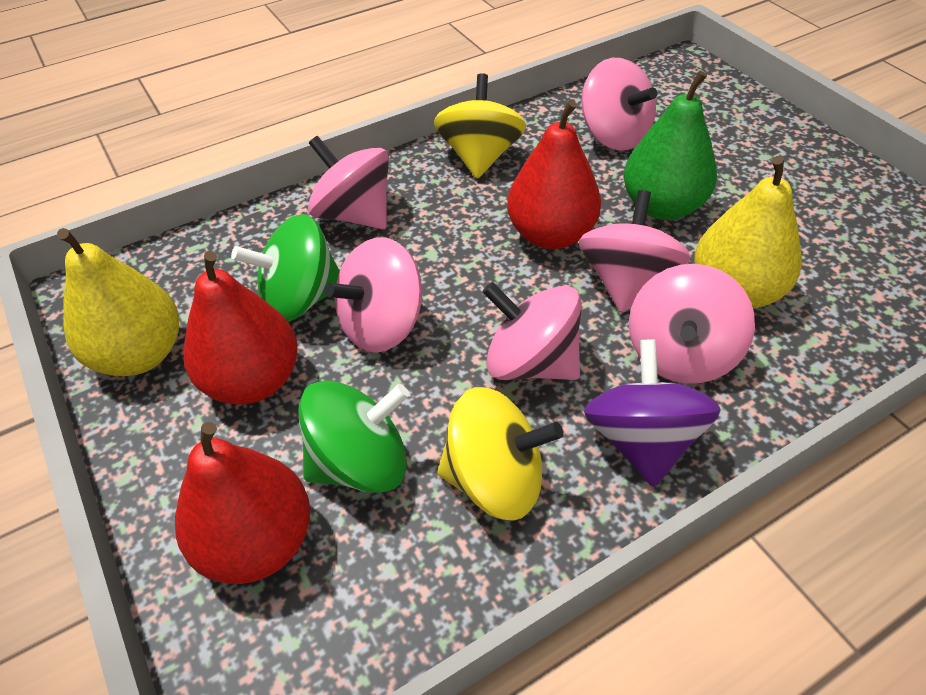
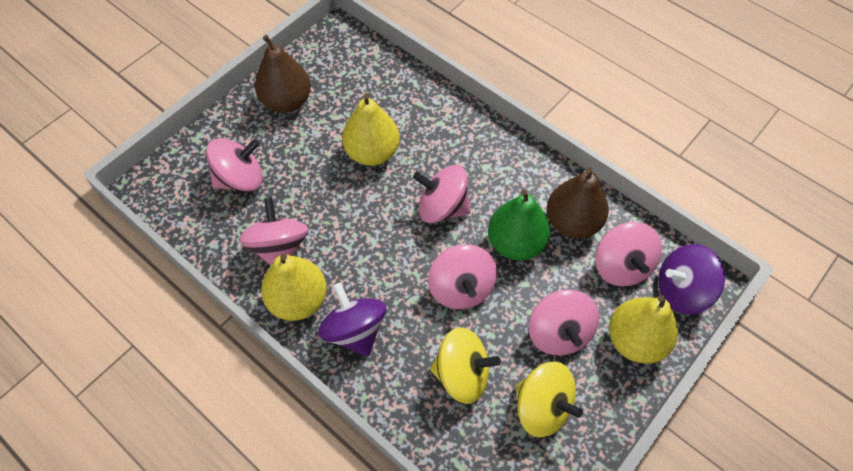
brown pear: 0 -> 2
green spinning top: 2 -> 0
purple spinning top: 1 -> 2
red pear: 3 -> 0
yellow pear: 2 -> 3

